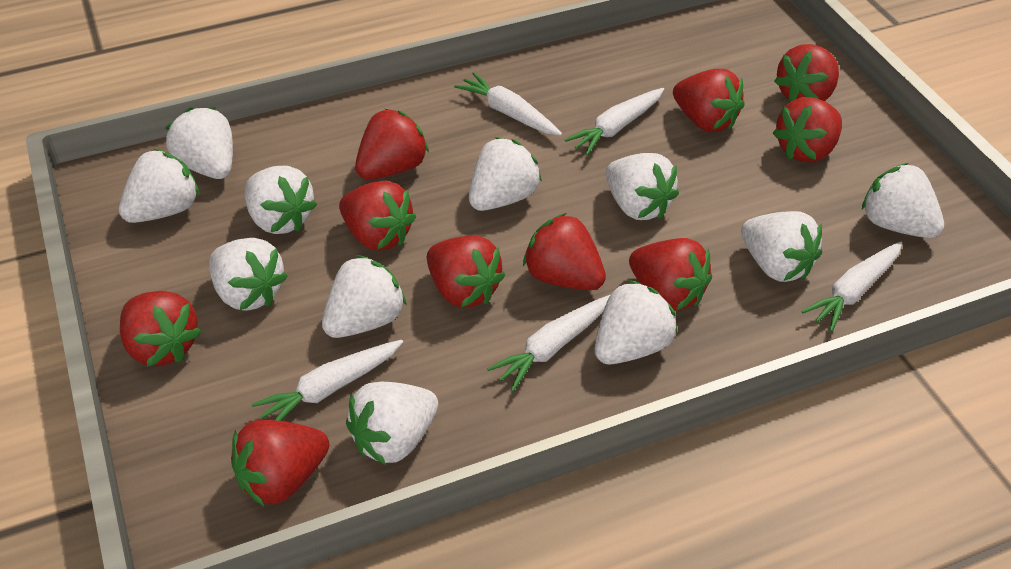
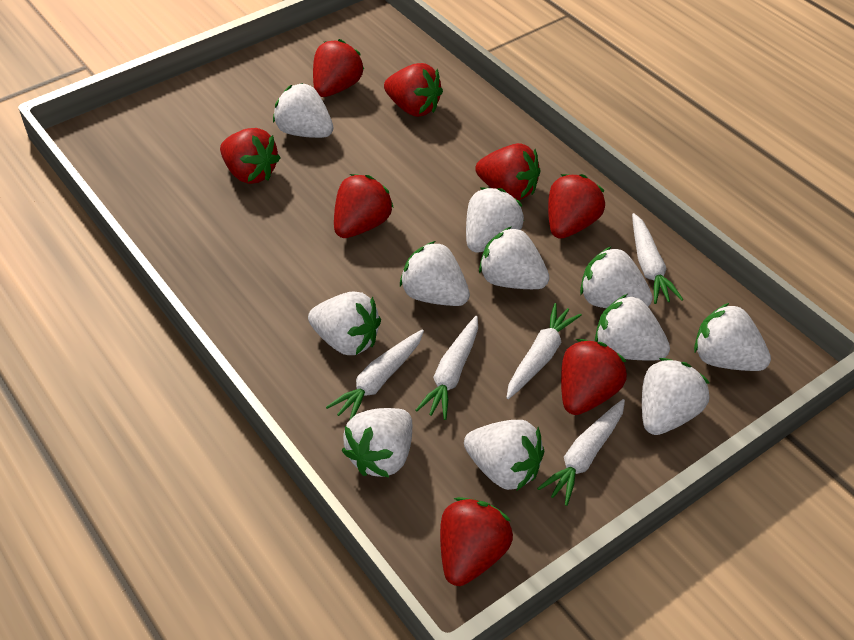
red strawberry: 10 -> 8

